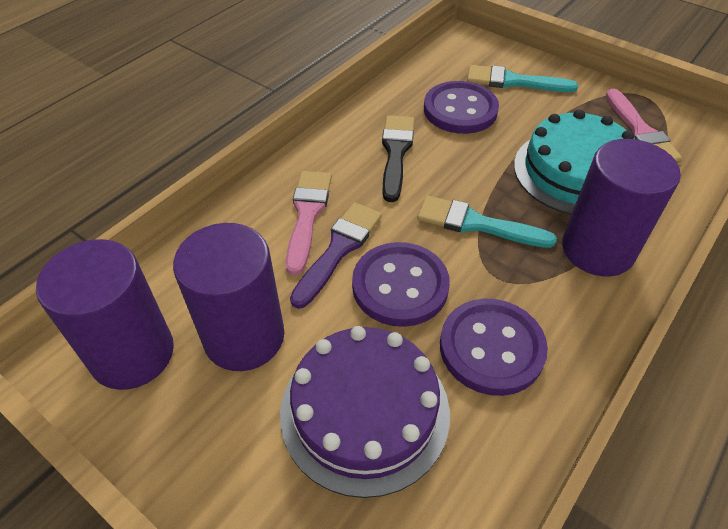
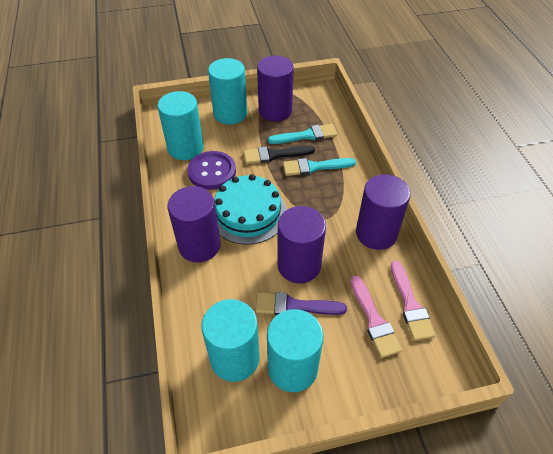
purple button: 3 -> 1
purple cake: 1 -> 0
purple cylinder: 3 -> 4
turquoise cylinder: 0 -> 4

